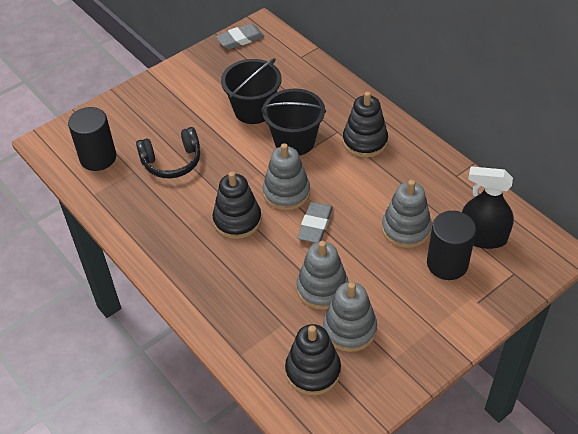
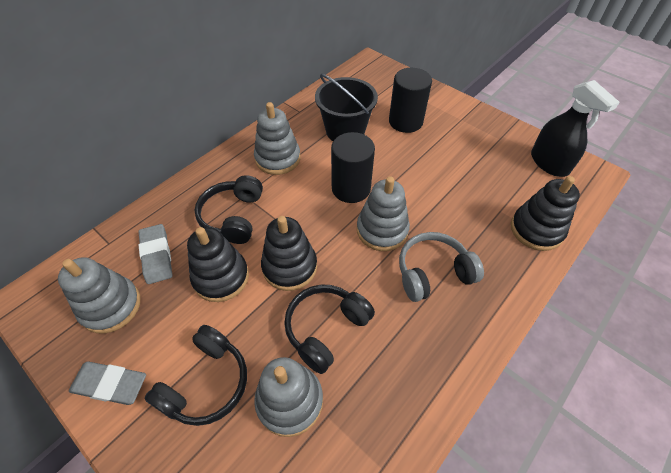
black bucket: 2 -> 1
black headphones: 1 -> 3
grey headphones: 0 -> 1

